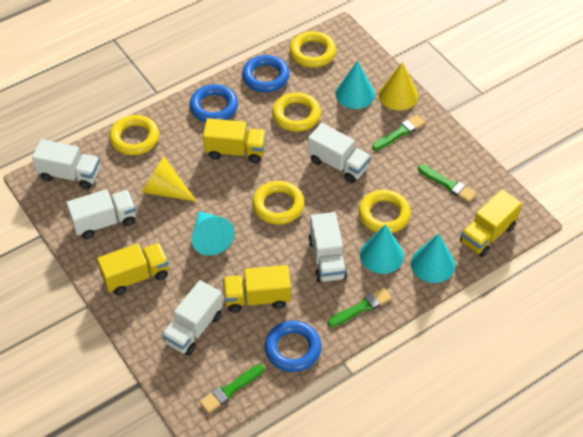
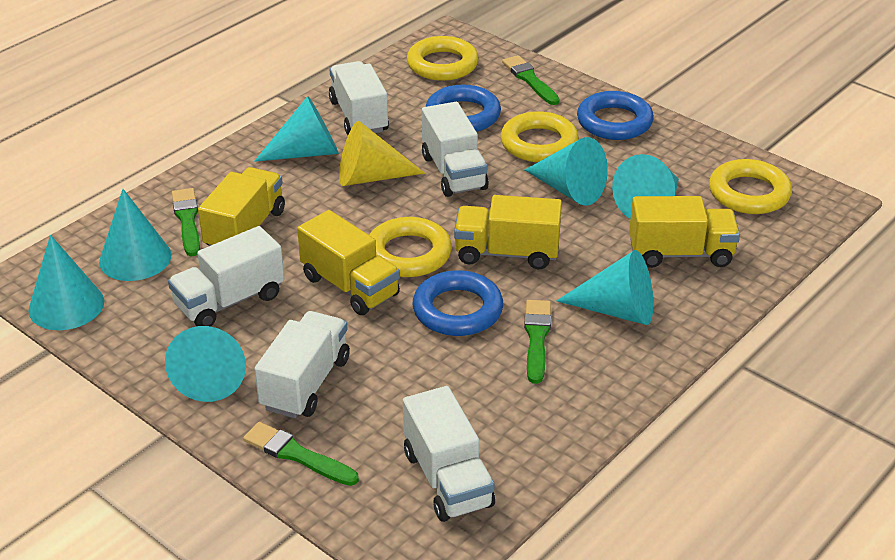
turquoise cone: 4 -> 7
yellow cone: 2 -> 1
yellow ring: 5 -> 4

